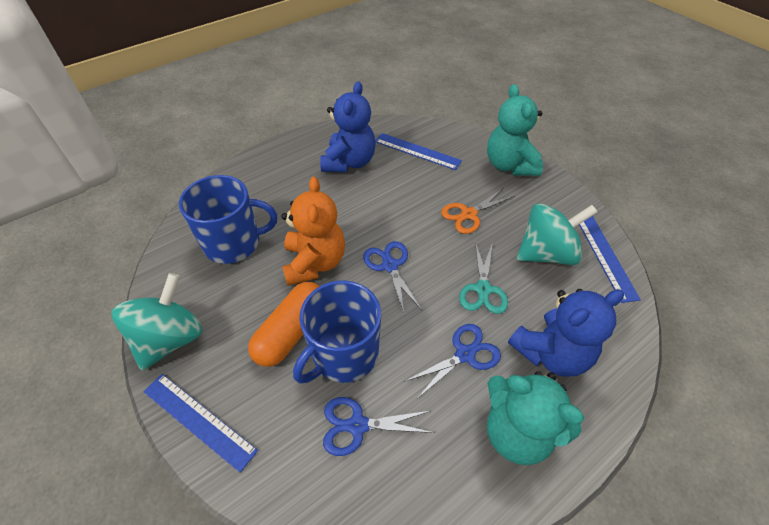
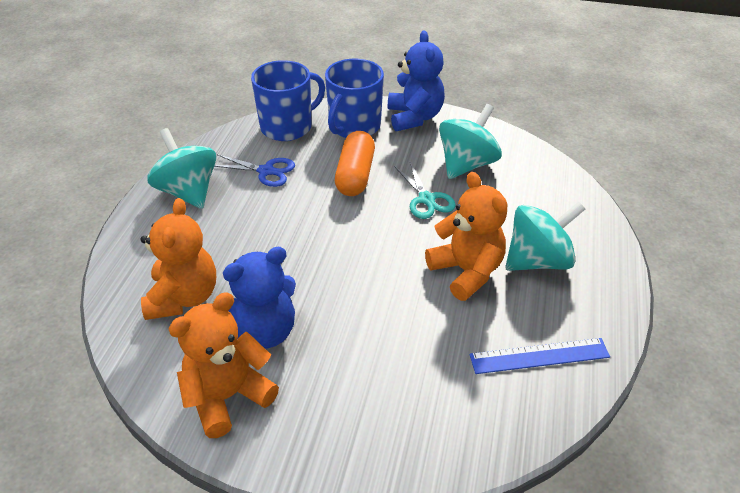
blue ruler: 3 -> 1
blue scissors: 3 -> 1
orange scissors: 1 -> 0
orange teddy bear: 1 -> 3
turquoise spinning top: 2 -> 3
turquoise teddy bear: 2 -> 0

